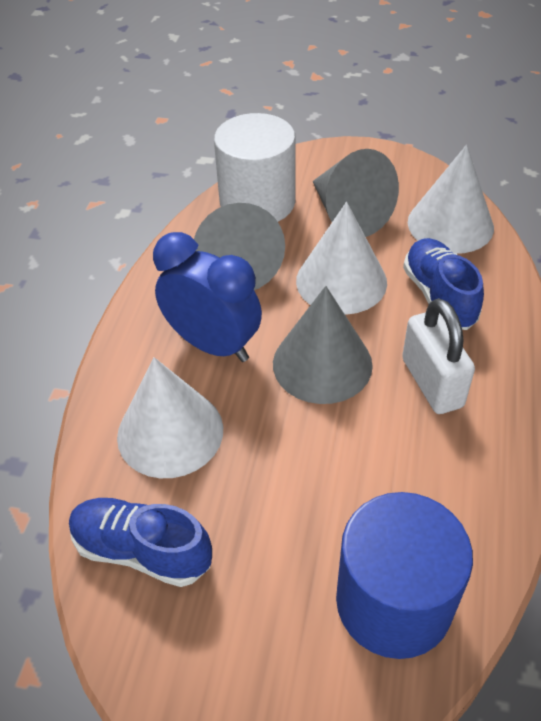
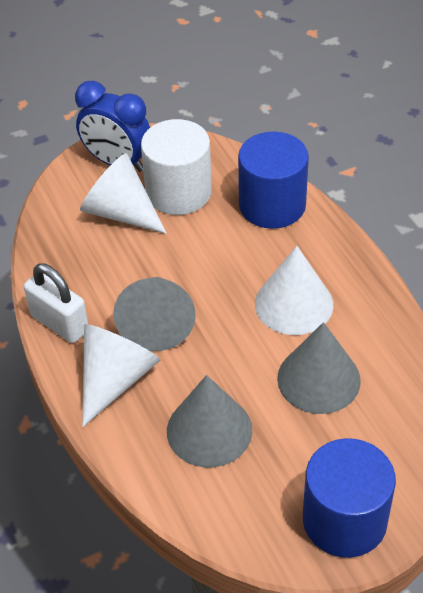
blue cylinder: 1 -> 2
blue shoe: 2 -> 0

